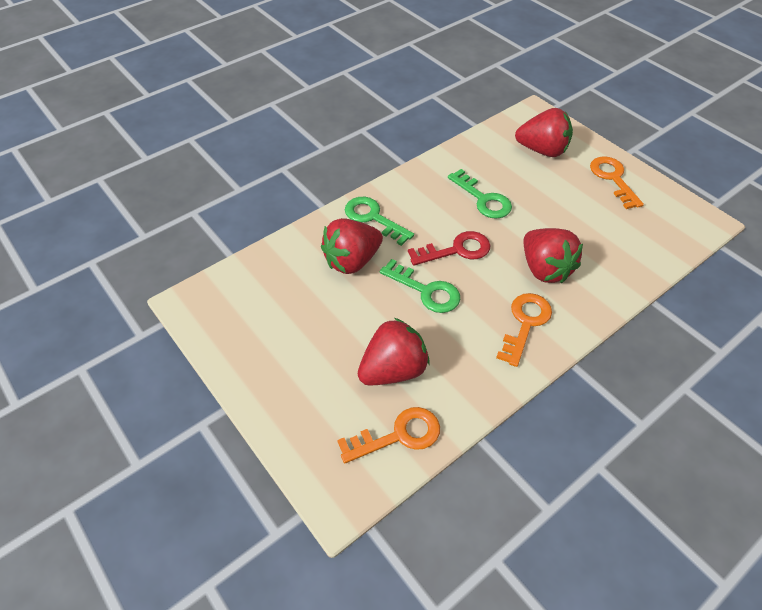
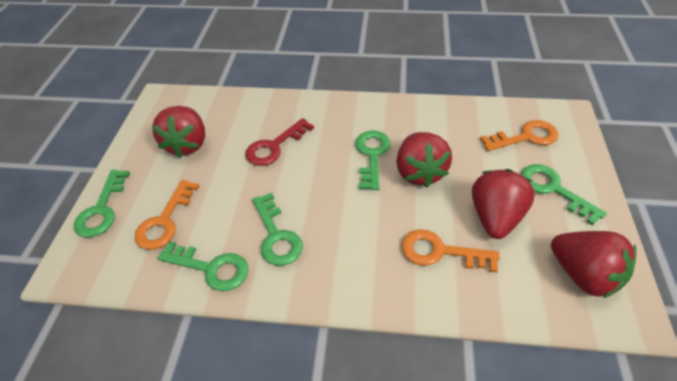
green key: 3 -> 5

